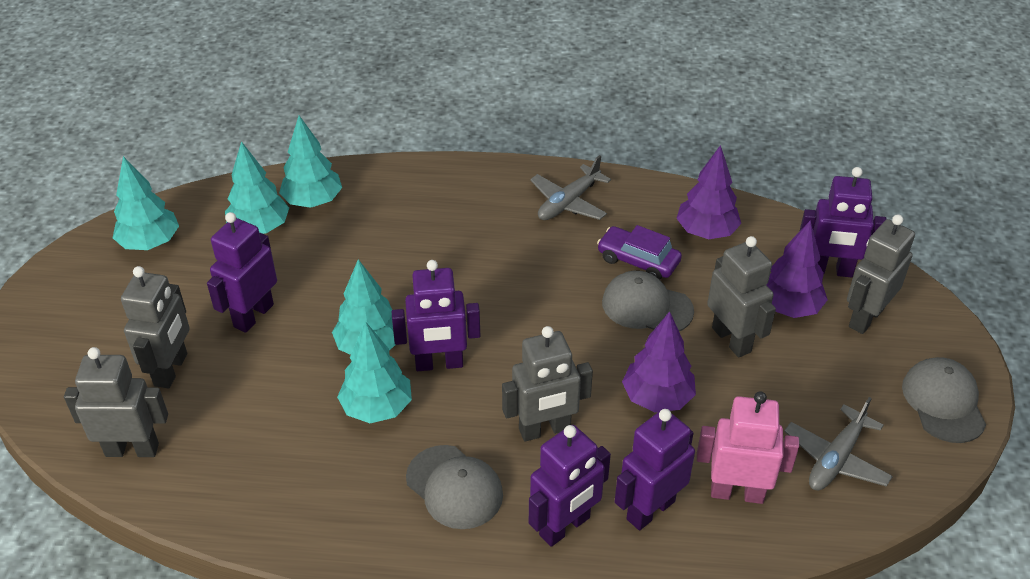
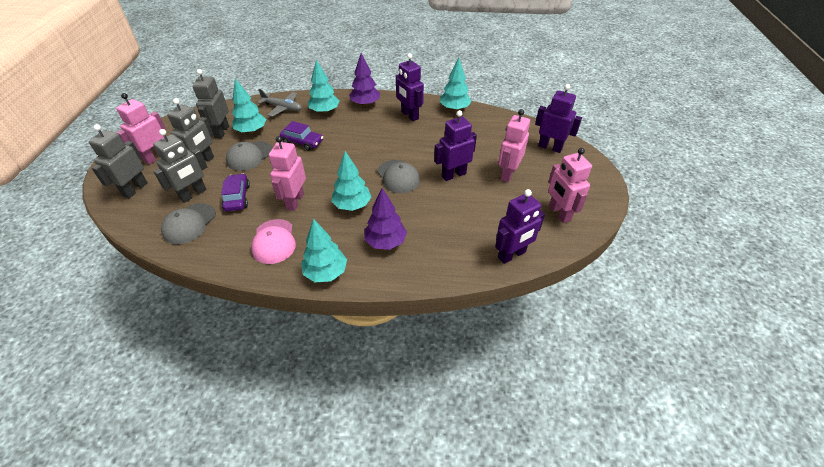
grey plane: 2 -> 1
grey robot: 5 -> 4
pink cap: 0 -> 1
pink robot: 1 -> 4
purple car: 1 -> 2
purple robot: 5 -> 4
purple tree: 3 -> 2

